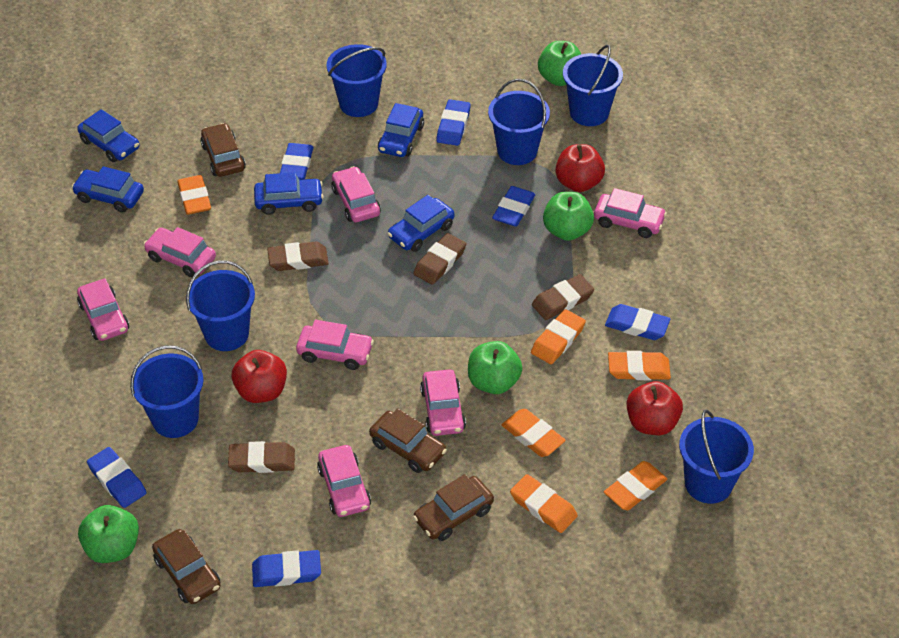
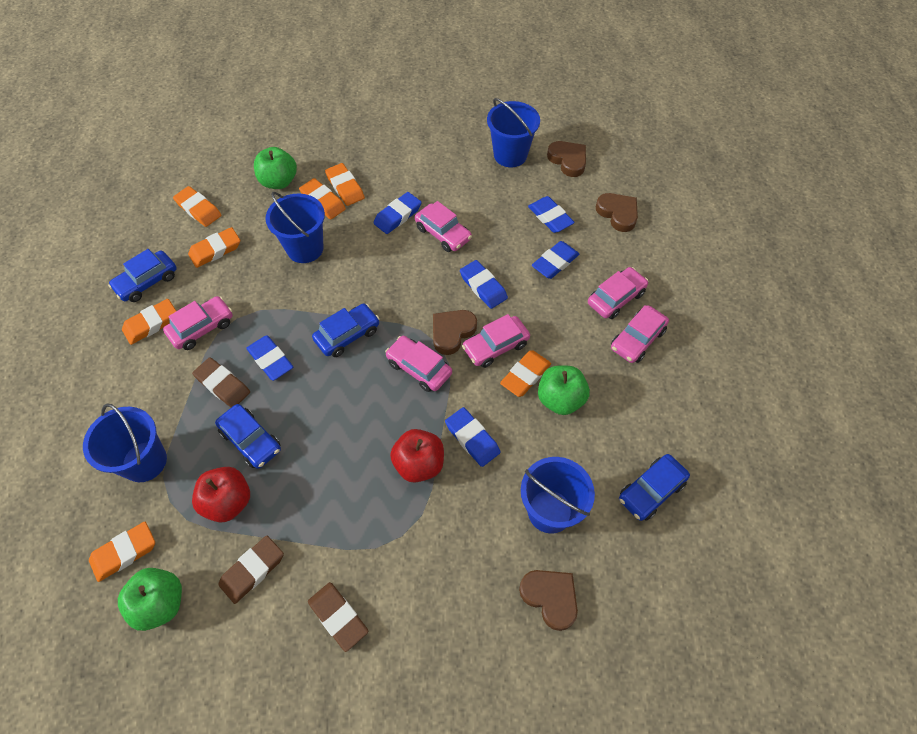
blue bucket: 6 -> 4
blue car: 5 -> 4
brown car: 4 -> 0
brown eraser: 4 -> 3
brown heart: 0 -> 4
green apple: 4 -> 3
orange eraser: 6 -> 7
pink car: 7 -> 6
red apple: 3 -> 2

